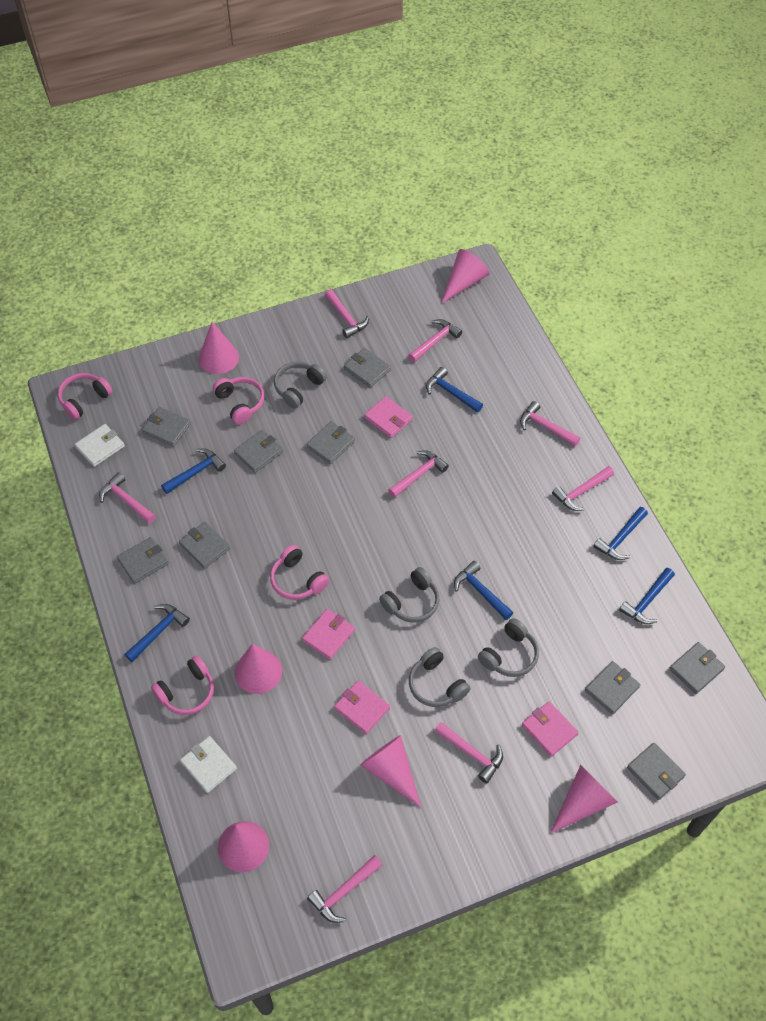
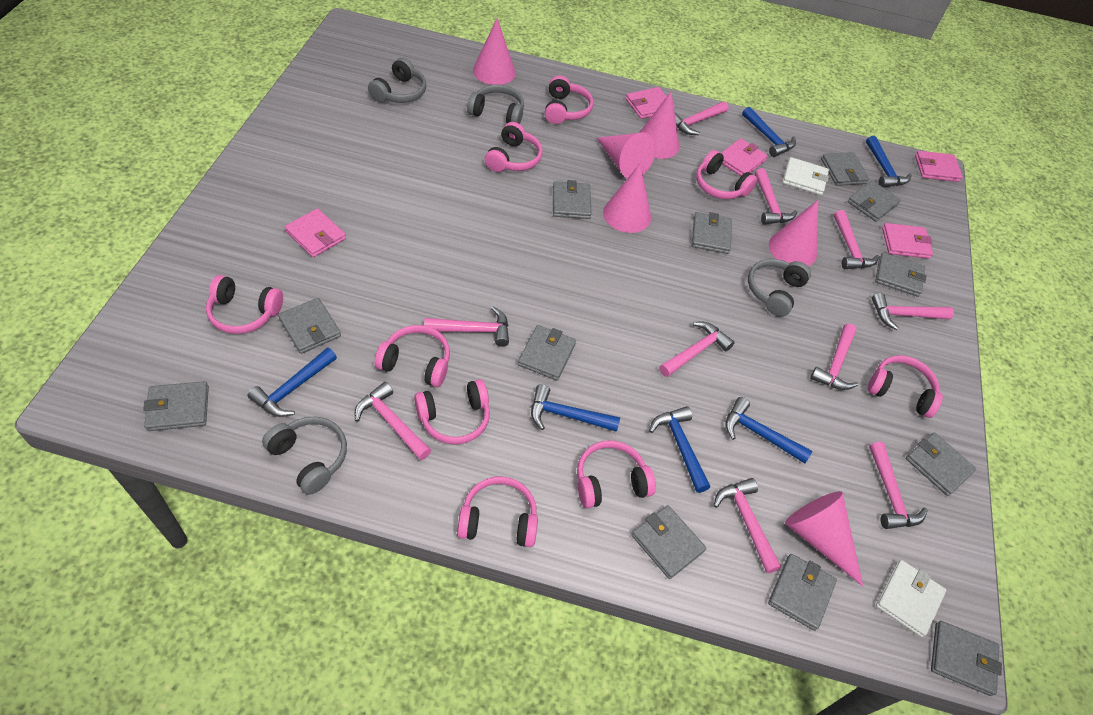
grey wallet: 9 -> 12
pink hammer: 8 -> 10
pink headphones: 4 -> 9
pink wallet: 4 -> 5

